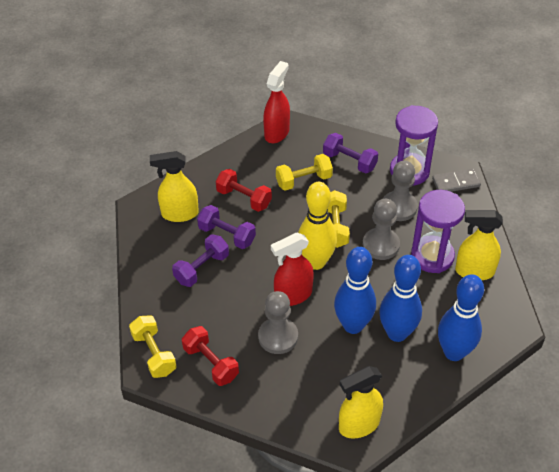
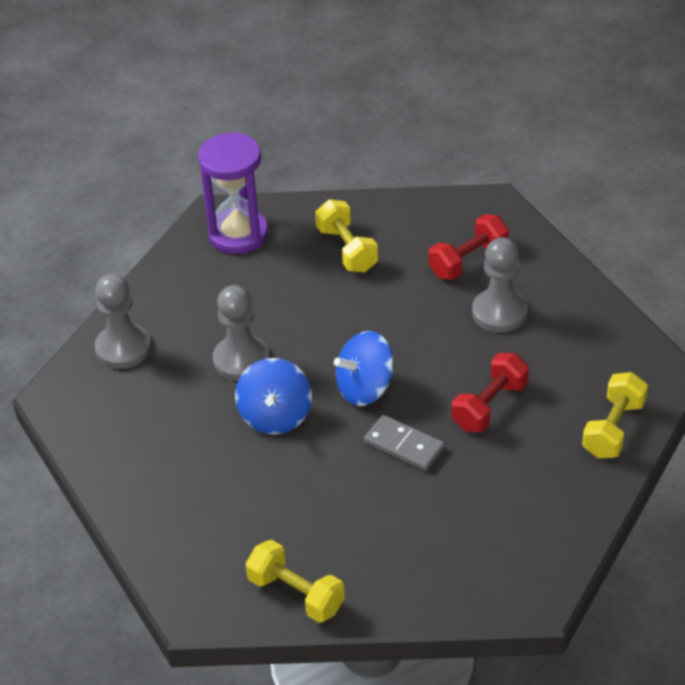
blue bowling pin: 3 -> 0
blue spinning top: 0 -> 2
purple dumbbell: 3 -> 0
purple hourglass: 2 -> 1
red spray bottle: 2 -> 0
yellow bowling pin: 1 -> 0
yellow spray bottle: 3 -> 0

